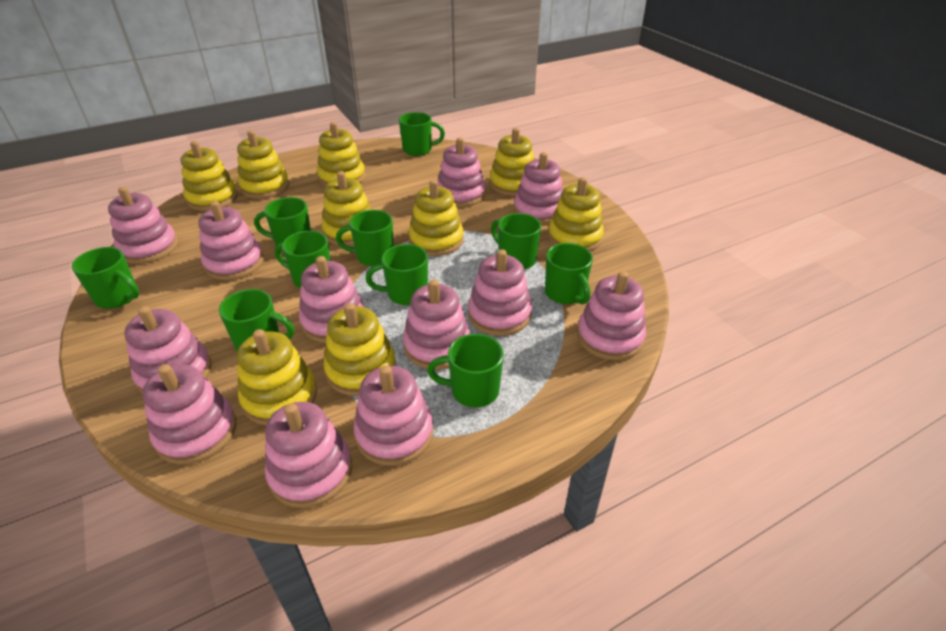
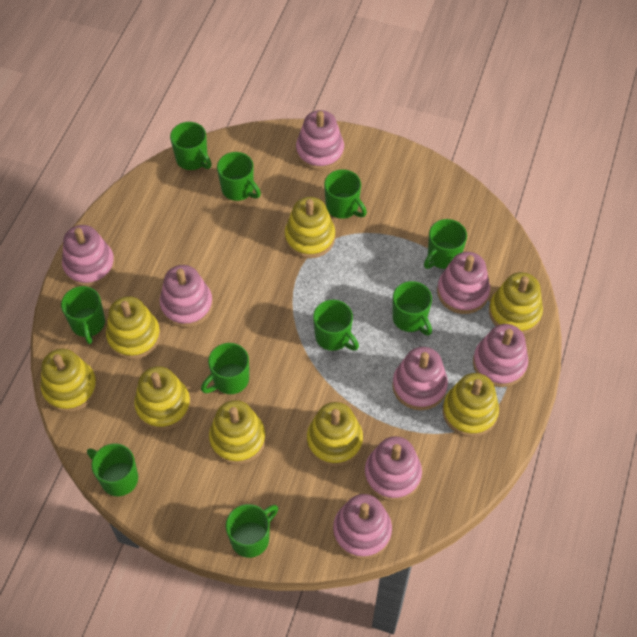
pink stacking toy: 12 -> 8
yellow stacking toy: 9 -> 8

